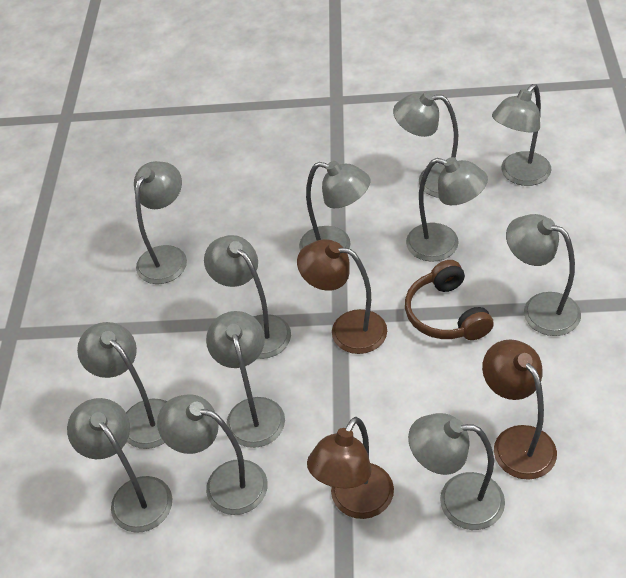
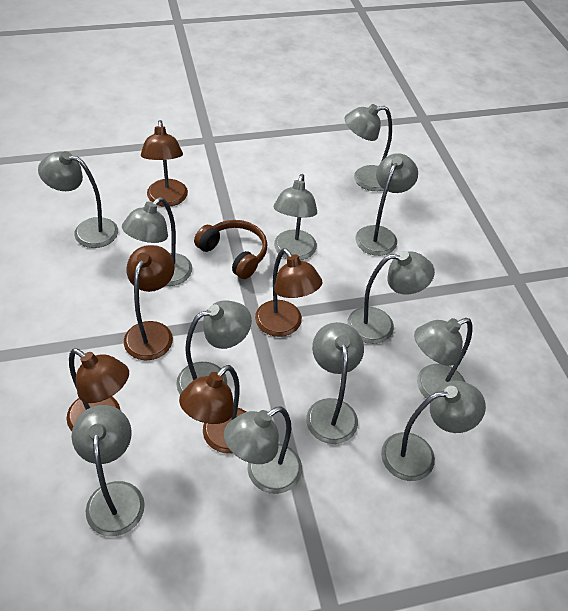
brown lamp: 3 -> 5

